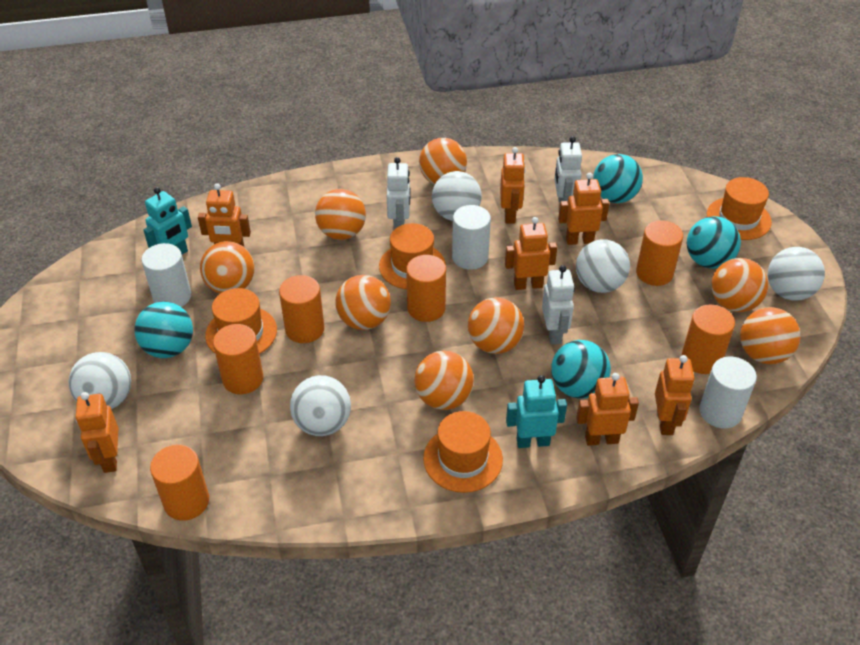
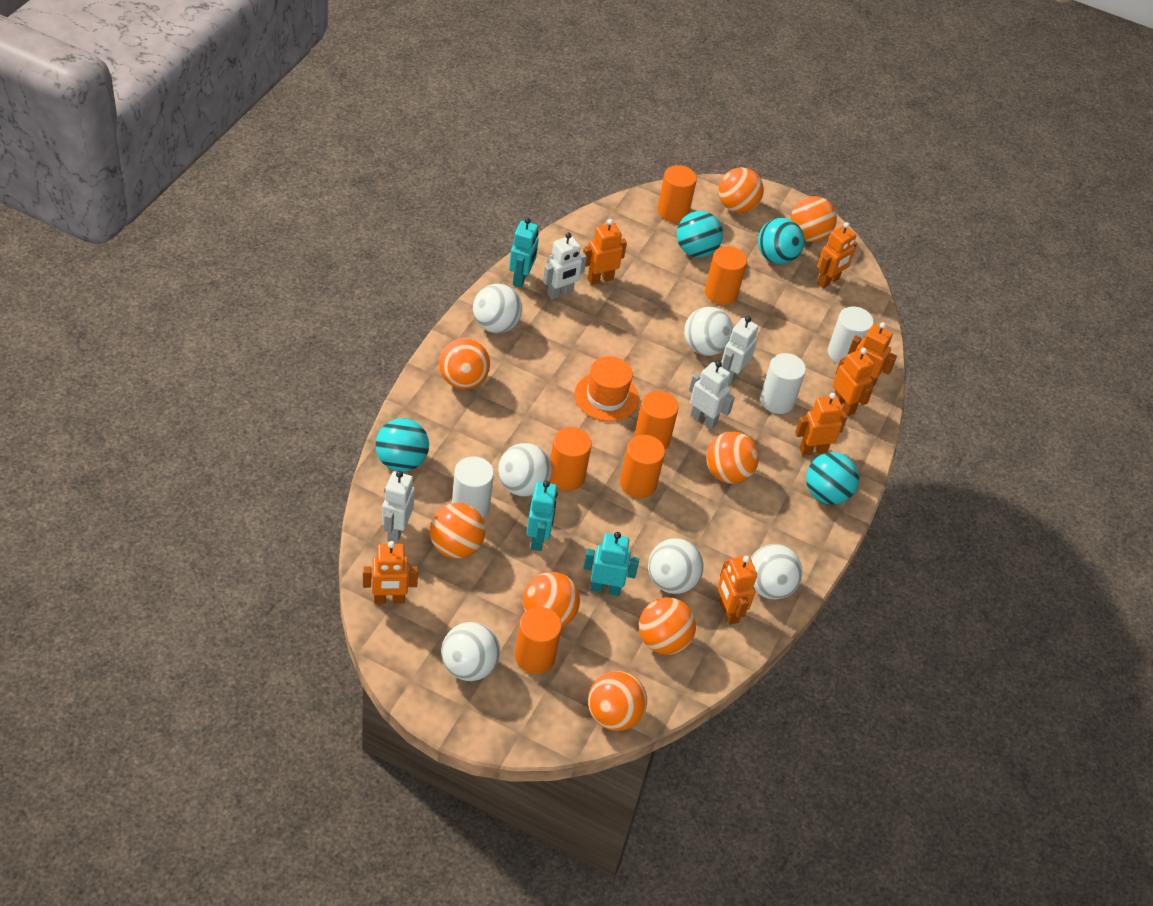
orange hat: 4 -> 1
turquoise robot: 2 -> 3
white ball: 5 -> 6
white robot: 3 -> 4

